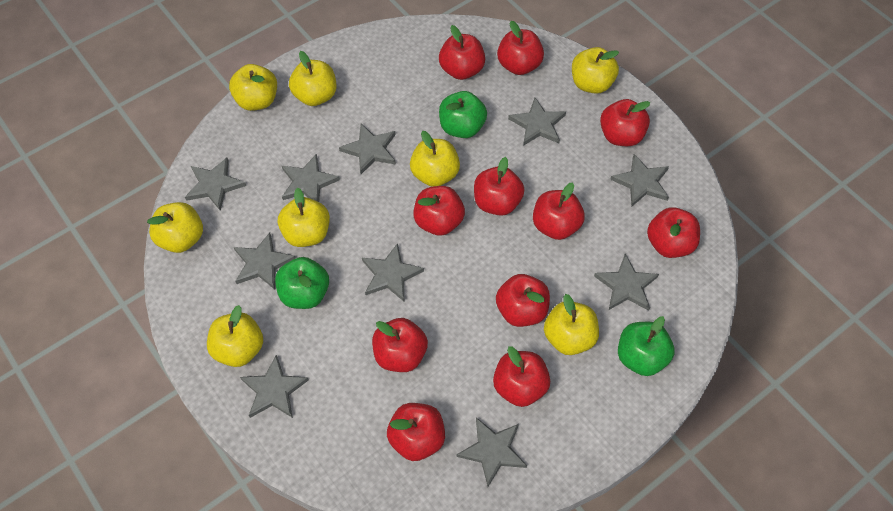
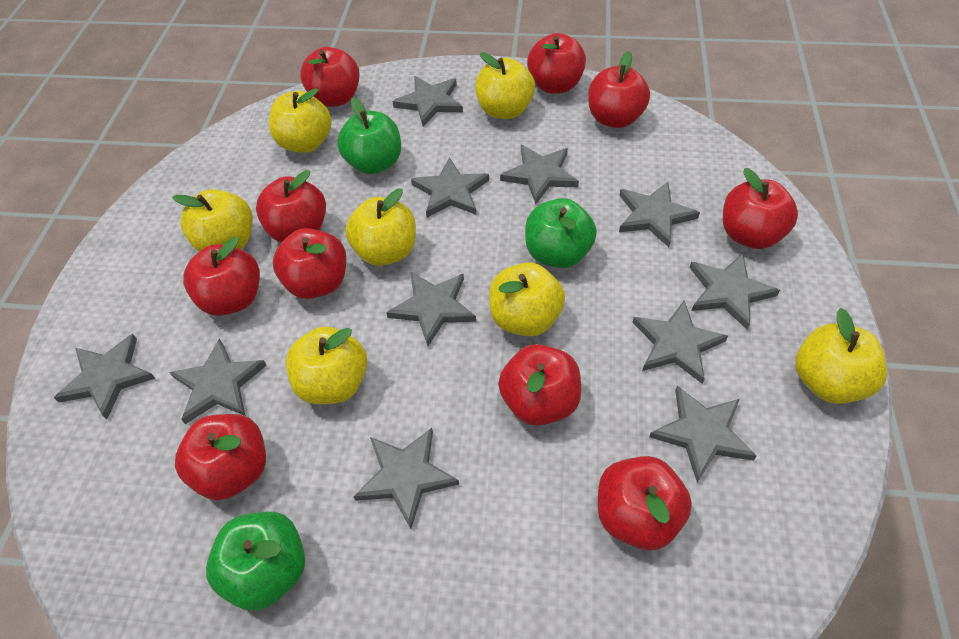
grey star: 10 -> 11
red apple: 11 -> 10
yellow apple: 8 -> 7

